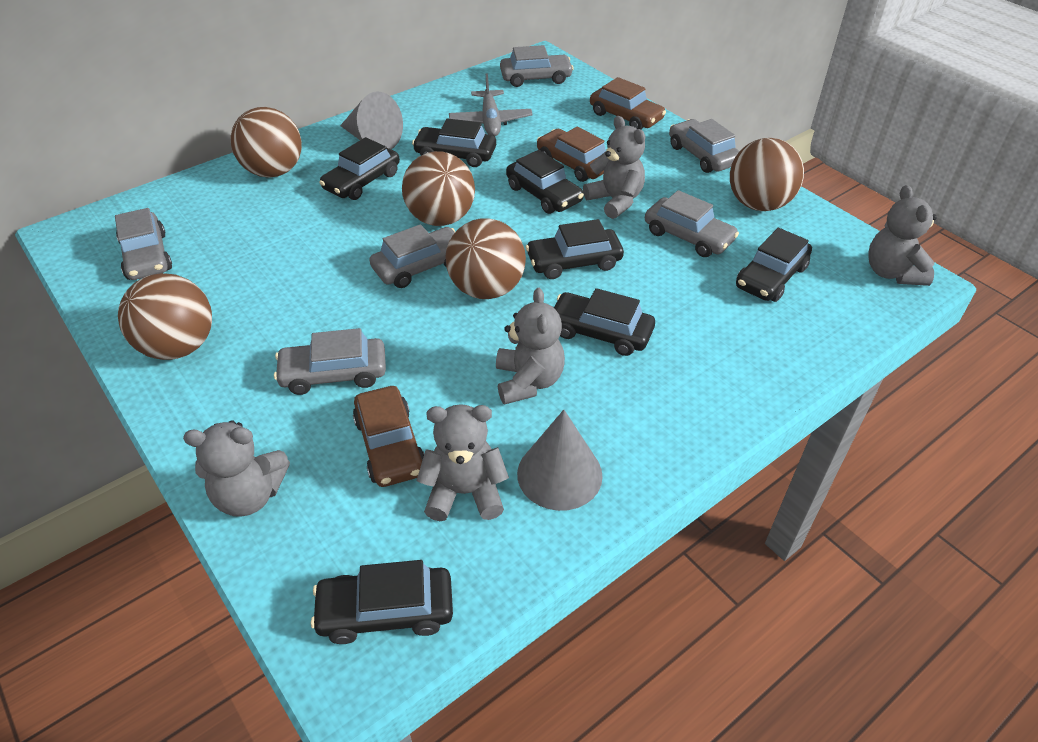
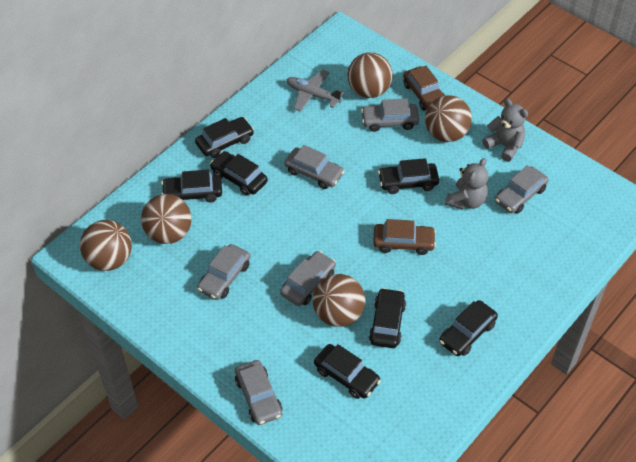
brown car: 3 -> 2
grey cone: 2 -> 0
grey teddy bear: 5 -> 2

